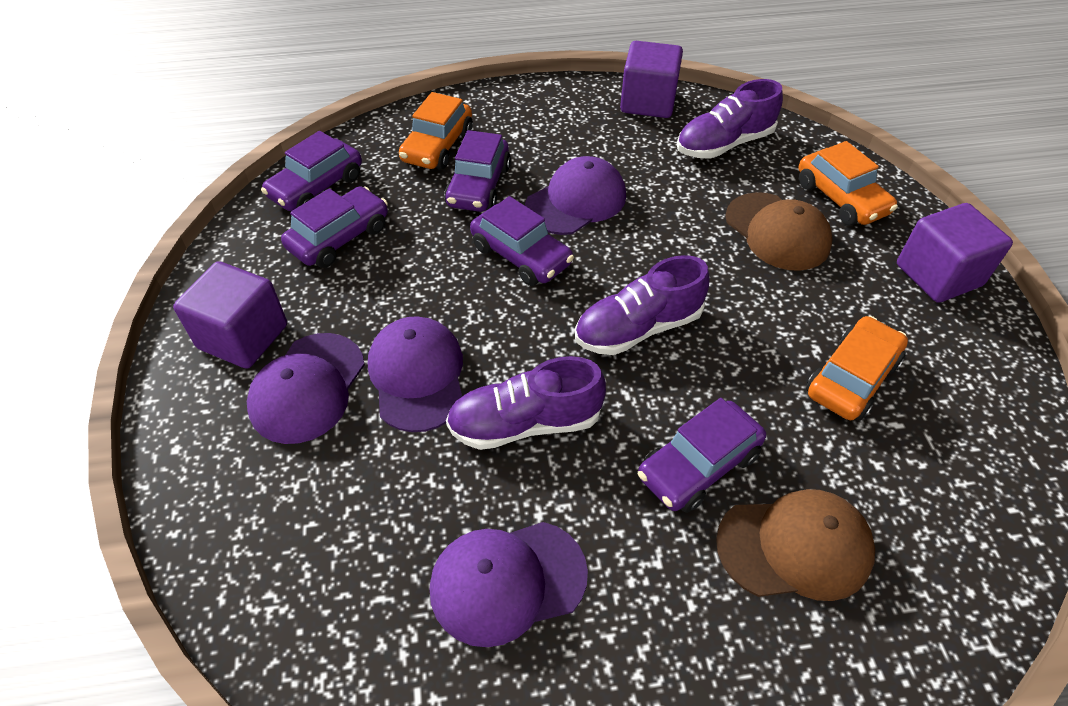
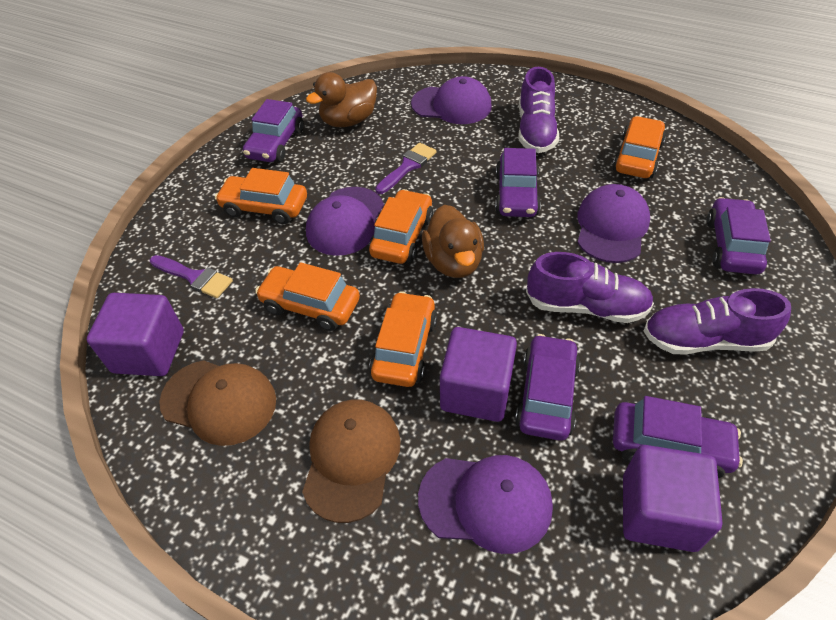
brown duck: 0 -> 2
orange car: 3 -> 5
purple brush: 0 -> 2

